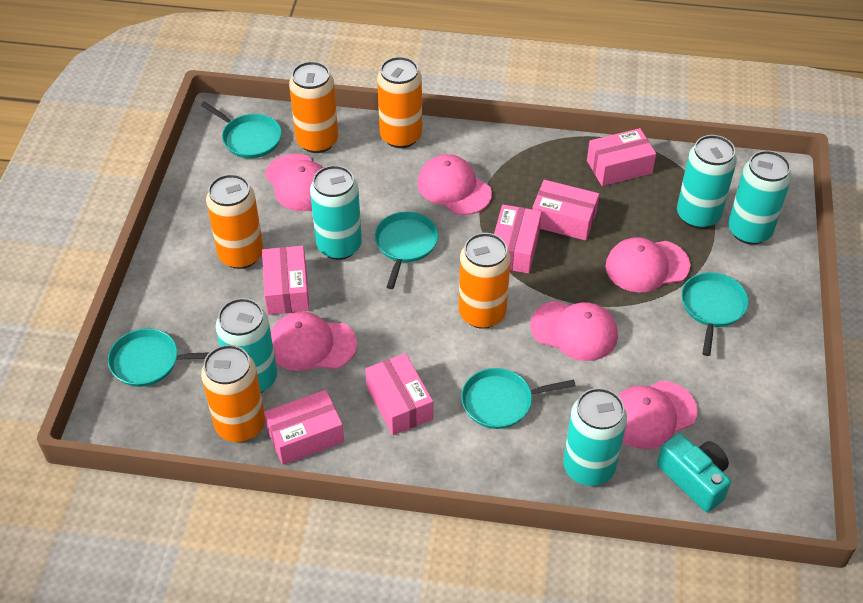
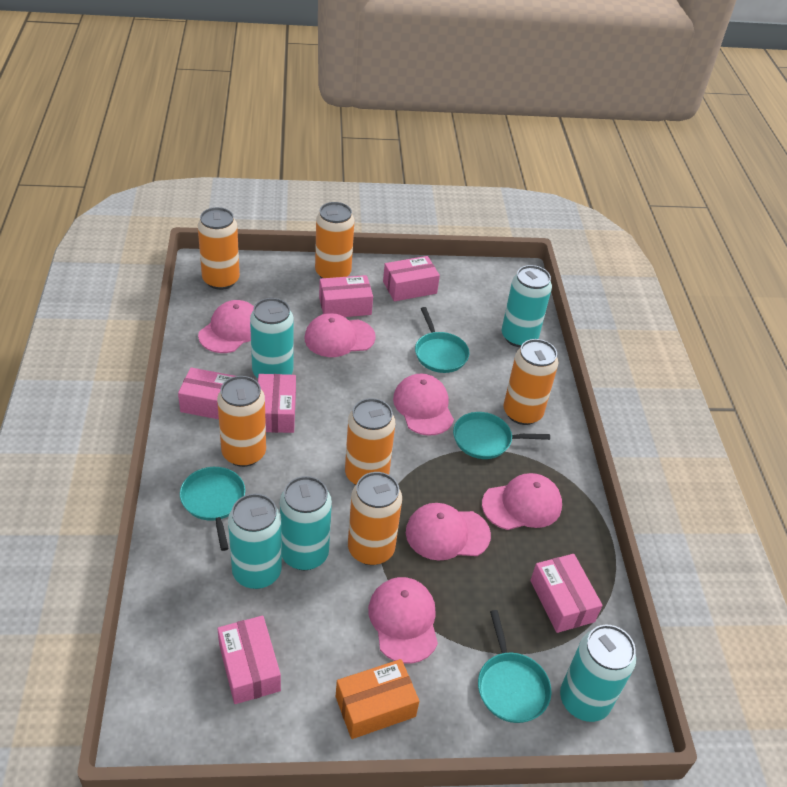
orange box: 0 -> 1
orange can: 5 -> 6
turquoise camera: 1 -> 0
turquoise pan: 5 -> 4

